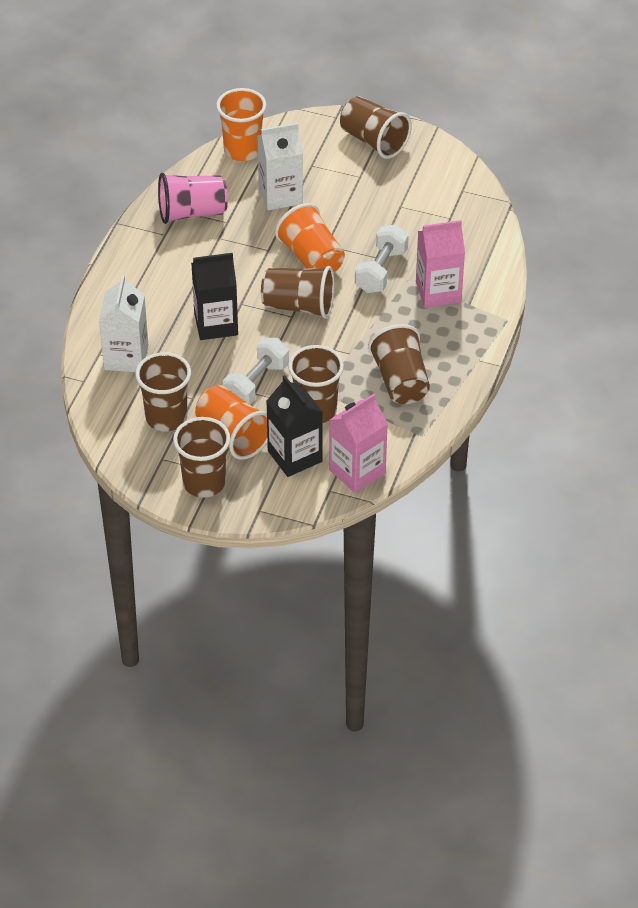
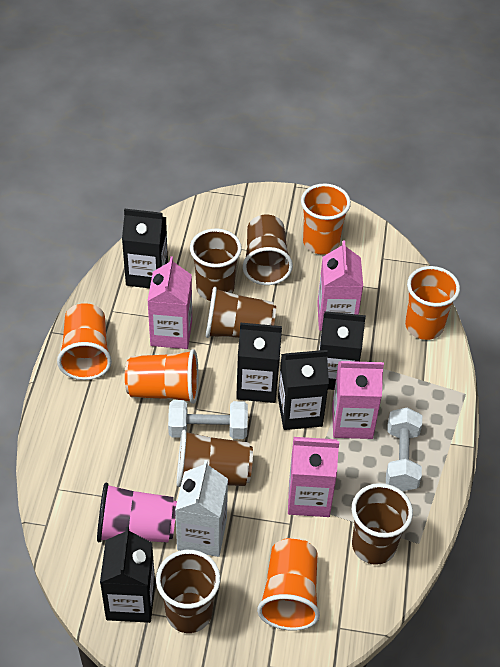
black carton: 2 -> 5
orange cup: 3 -> 5
pink carton: 2 -> 4
white carton: 2 -> 1

